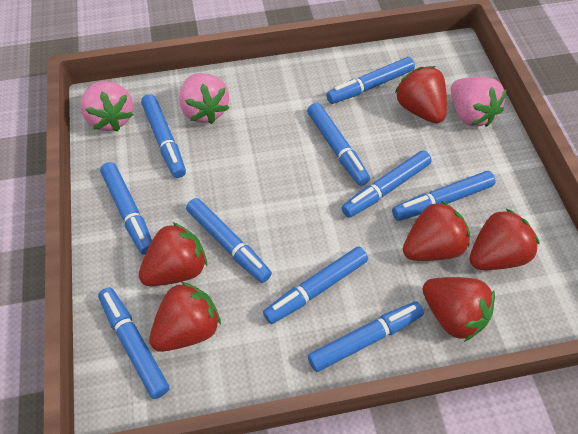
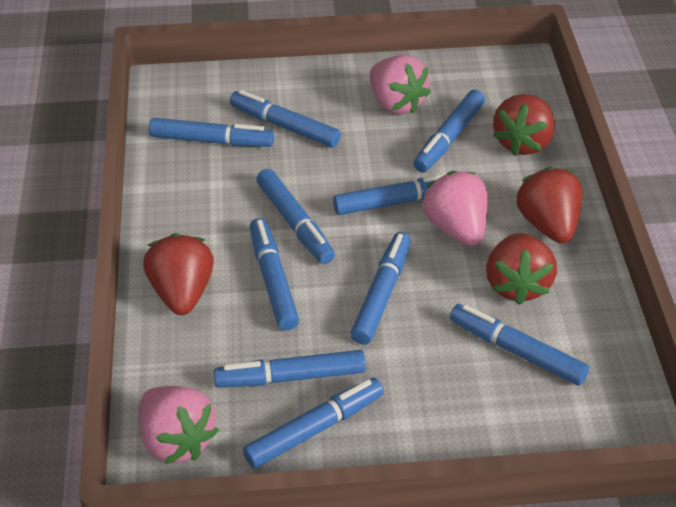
red strawberry: 6 -> 4

